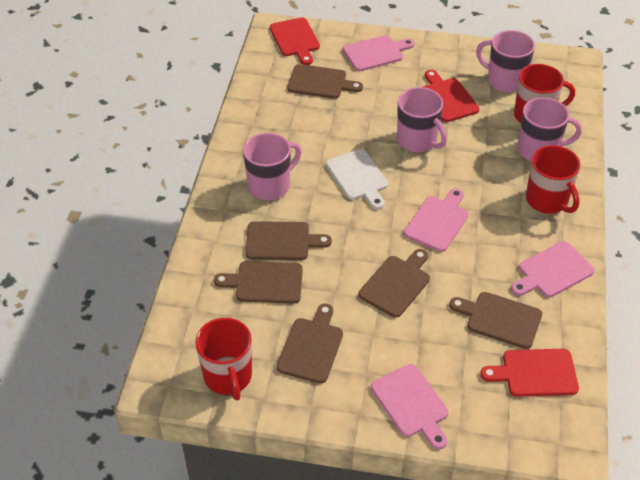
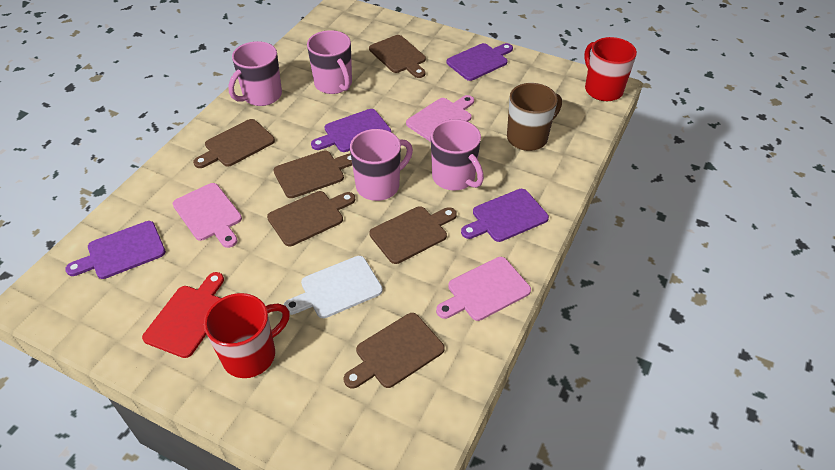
brown mug: 0 -> 1
pink cutting board: 4 -> 3
purple cutting board: 0 -> 4
red cutting board: 3 -> 1
red mug: 3 -> 2

